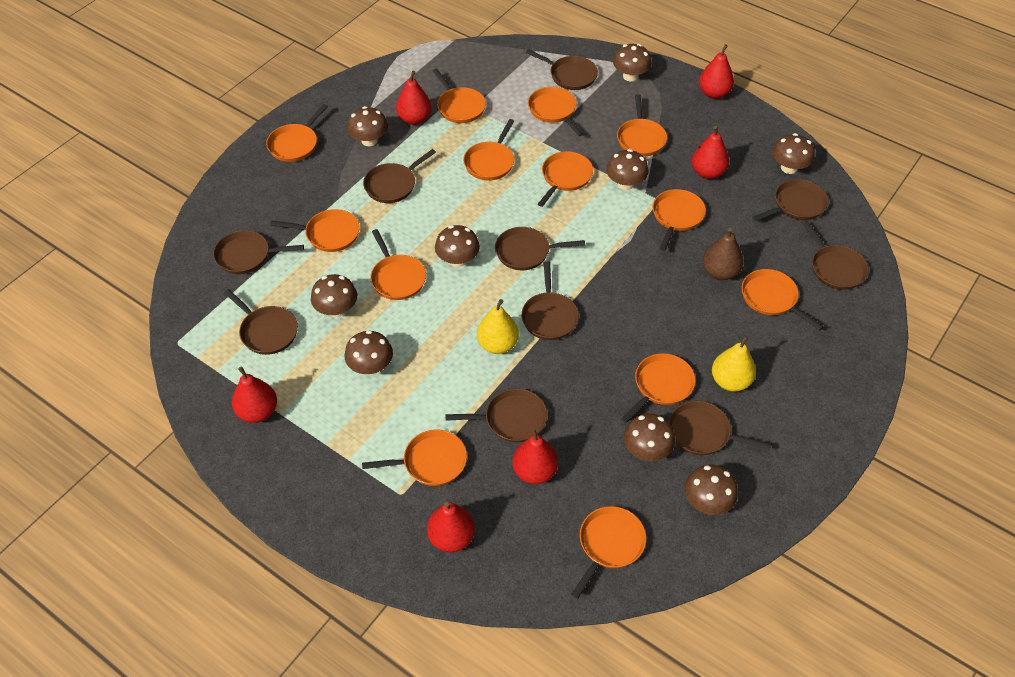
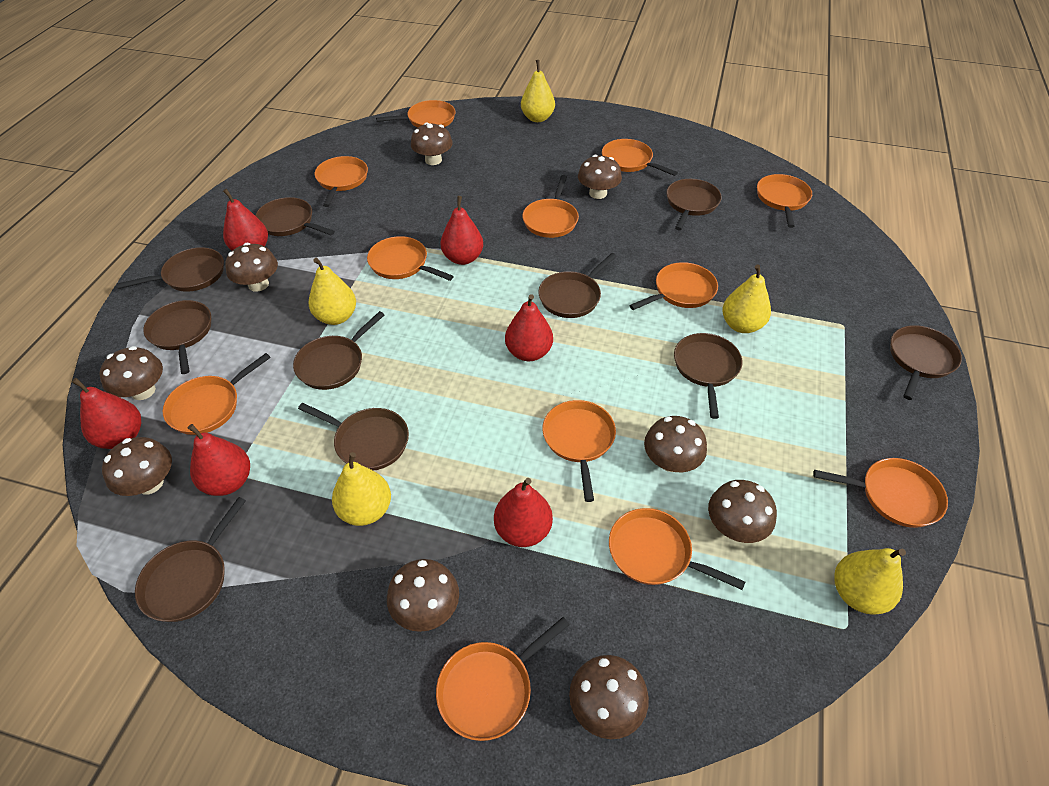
brown pear: 1 -> 0
orange pan: 13 -> 12
yellow pear: 2 -> 5

